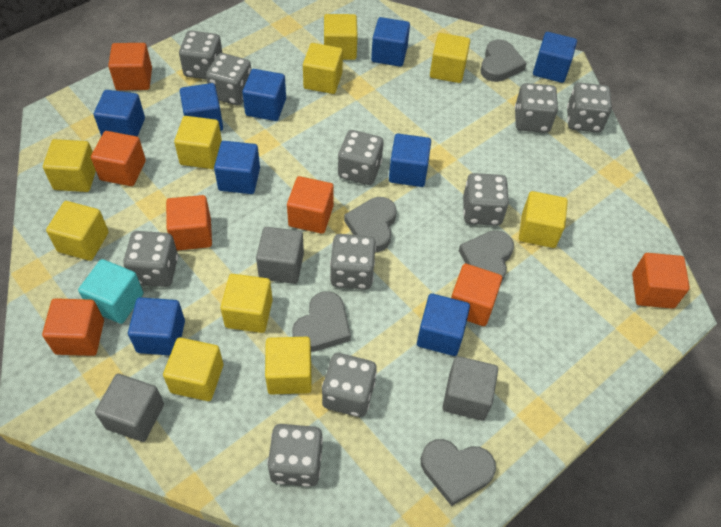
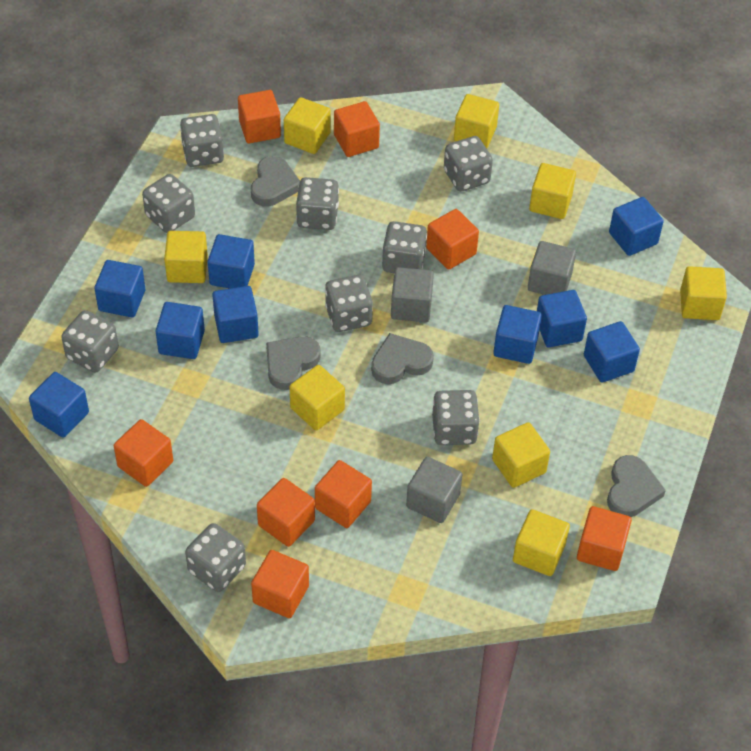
grey dice: 10 -> 9
grey heart: 5 -> 4
orange cube: 7 -> 8
turquoise cube: 1 -> 0
yellow cube: 10 -> 8

